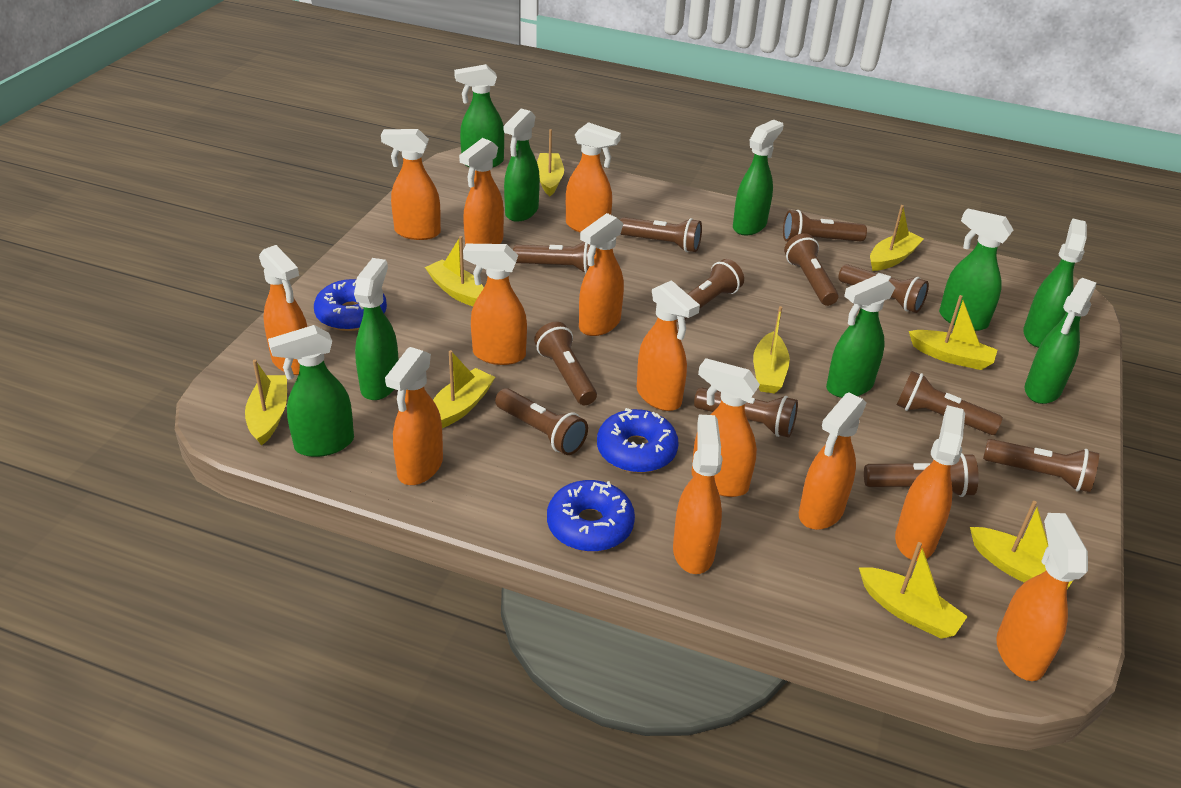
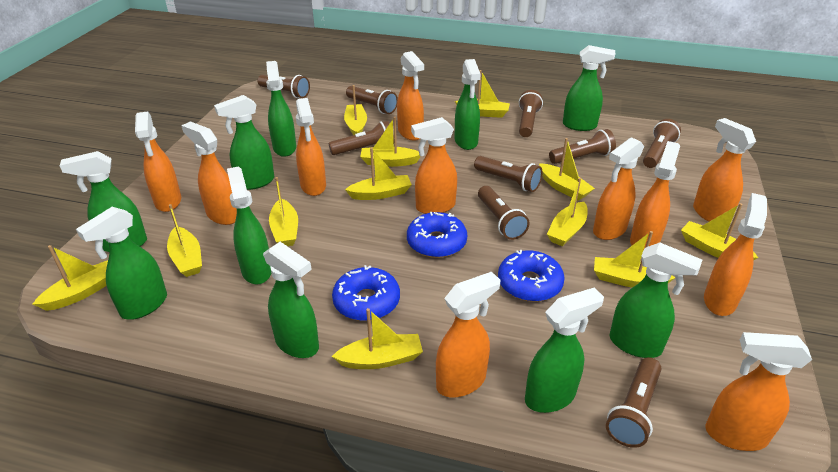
brown flashlight: 12 -> 9
green spray bottle: 9 -> 10
orange spray bottle: 13 -> 11
yellow boat: 9 -> 12

